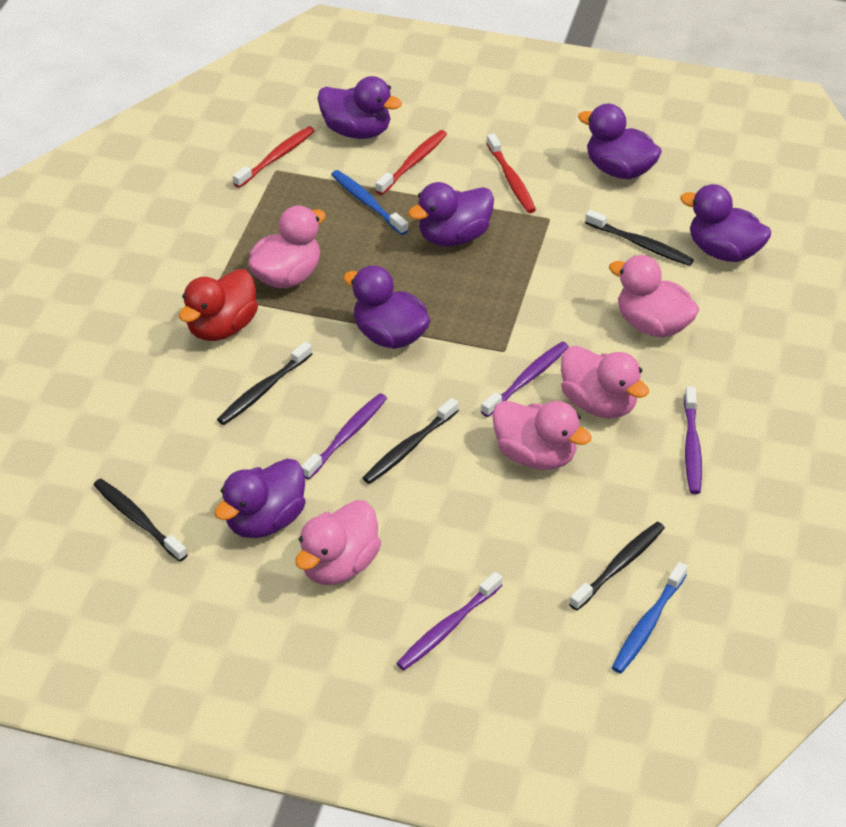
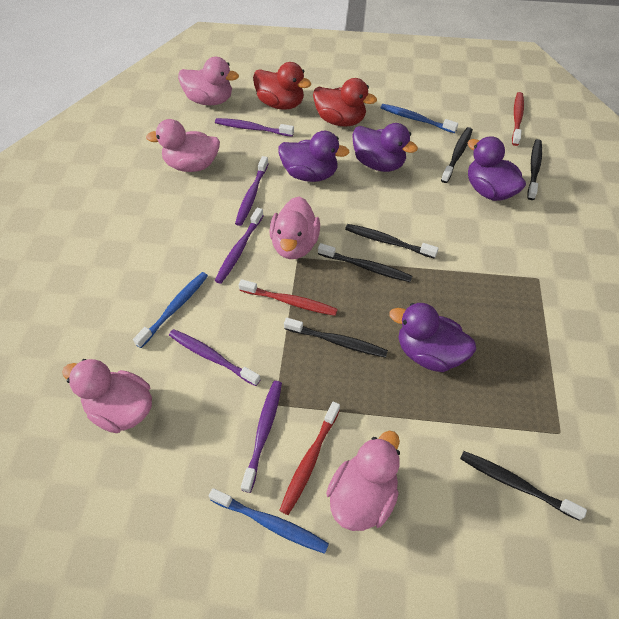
black toothbrush: 5 -> 6
blue toothbrush: 2 -> 3
purple duck: 6 -> 4
purple toothbrush: 4 -> 5
red duck: 1 -> 2

